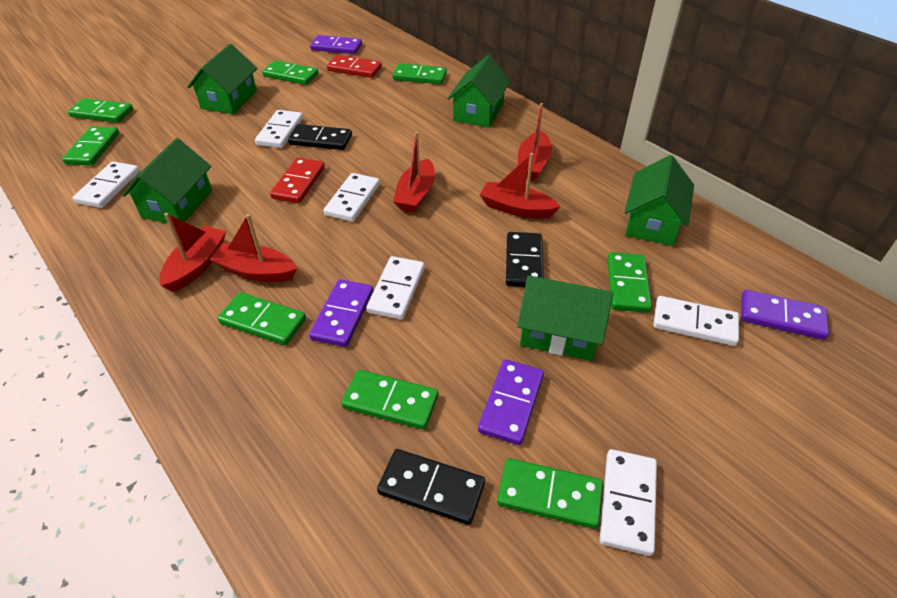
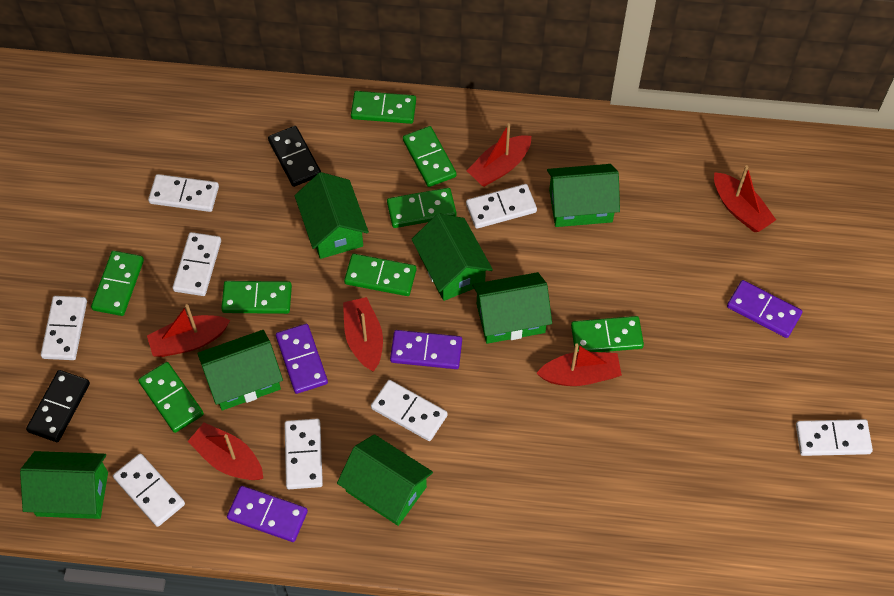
black domino: 3 -> 2
green house: 5 -> 7
red boat: 5 -> 6
red domino: 2 -> 0
white domino: 6 -> 8

